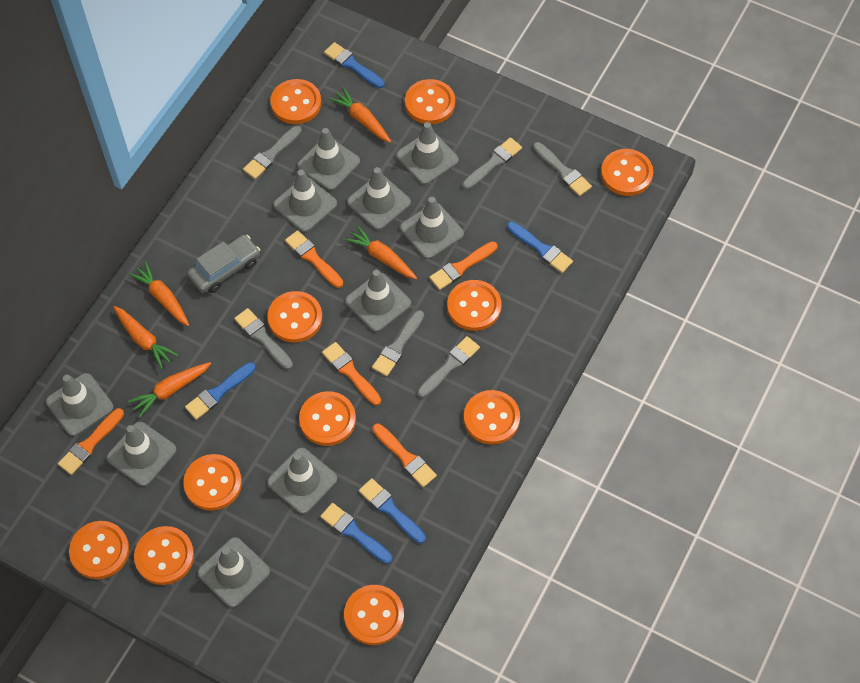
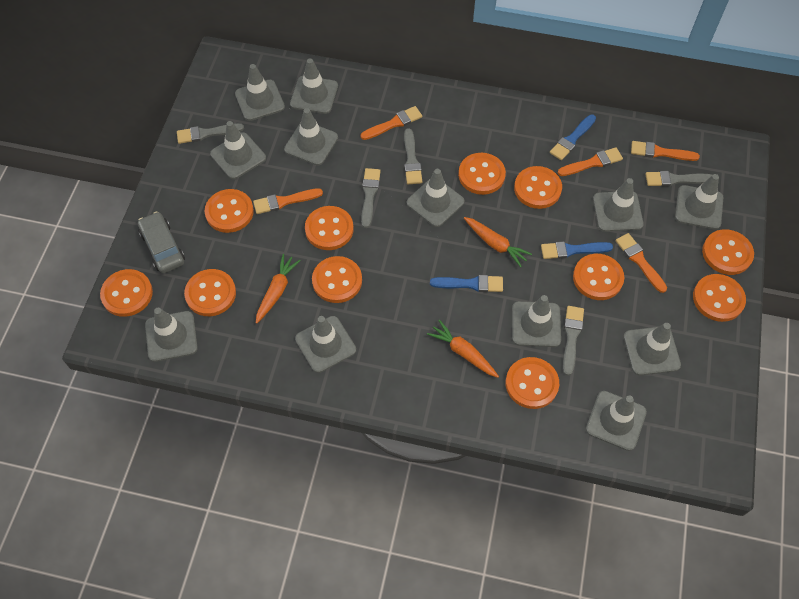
blue brush: 5 -> 3
grey brush: 6 -> 5
grey traffic cone: 10 -> 12
orange carrot: 5 -> 3

